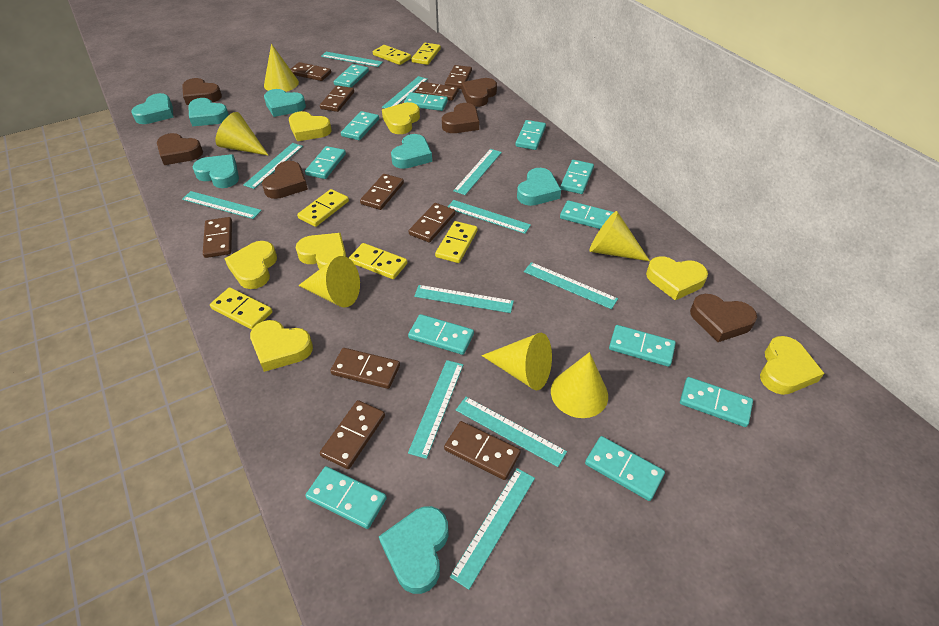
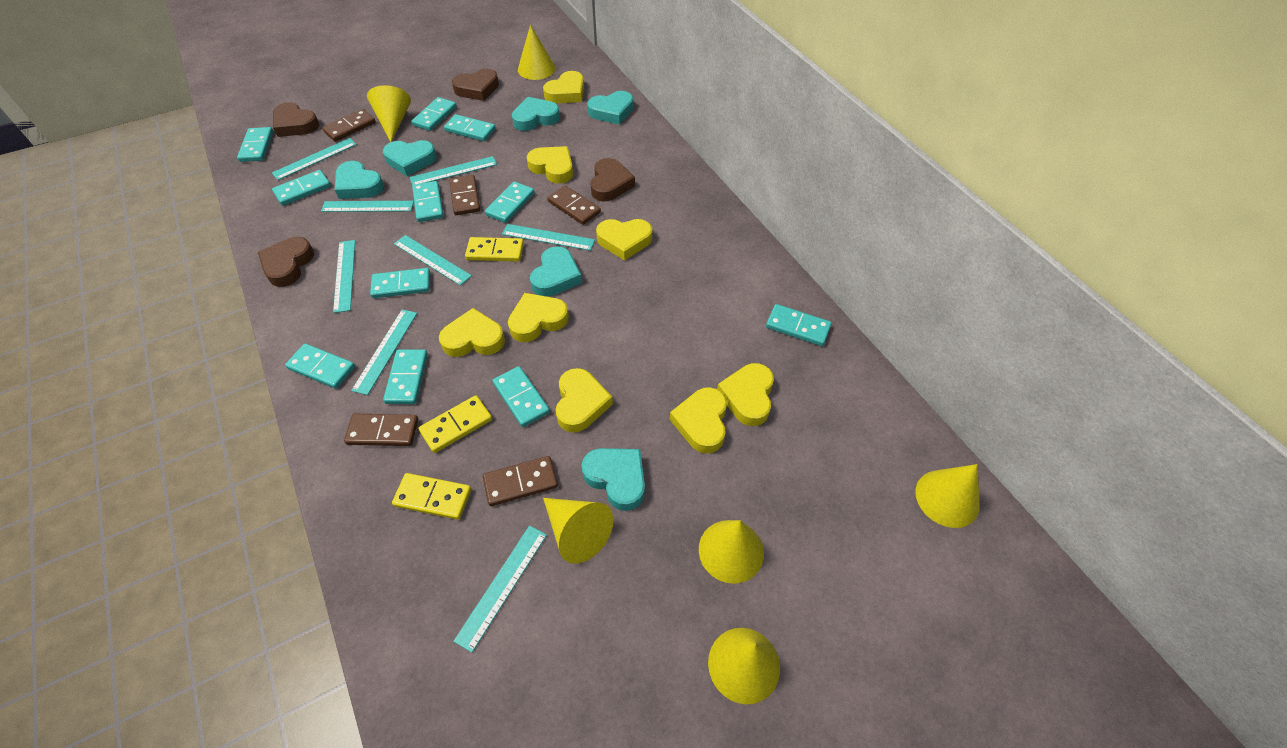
brown domino: 10 -> 5
brown heart: 6 -> 4
turquoise domino: 12 -> 11
turquoise heart: 7 -> 6
turquoise ruler: 11 -> 8
yellow domino: 6 -> 3
yellow heart: 7 -> 8

